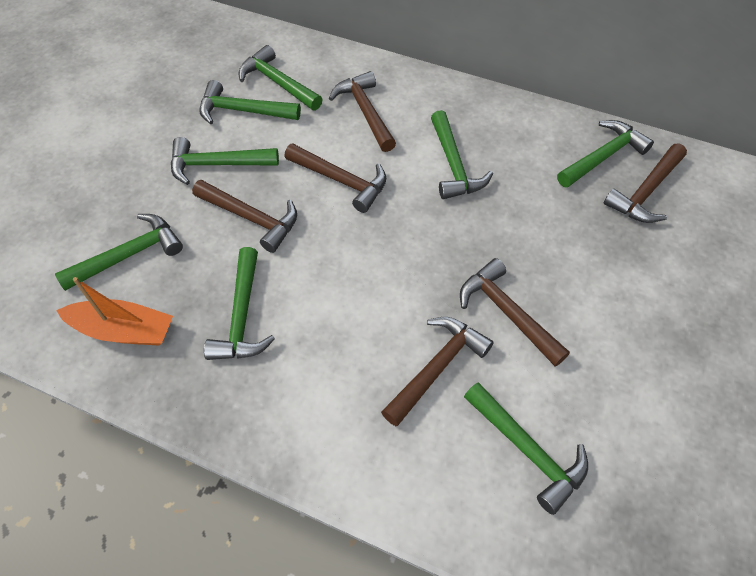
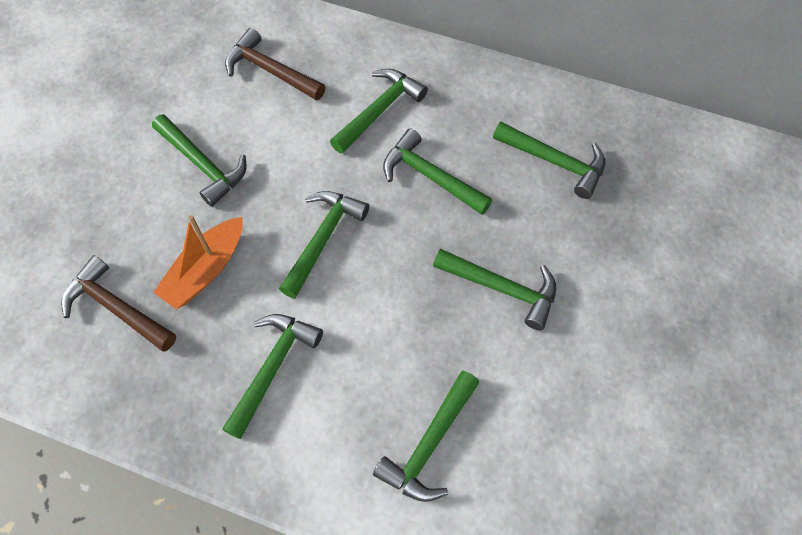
brown hammer: 6 -> 2

